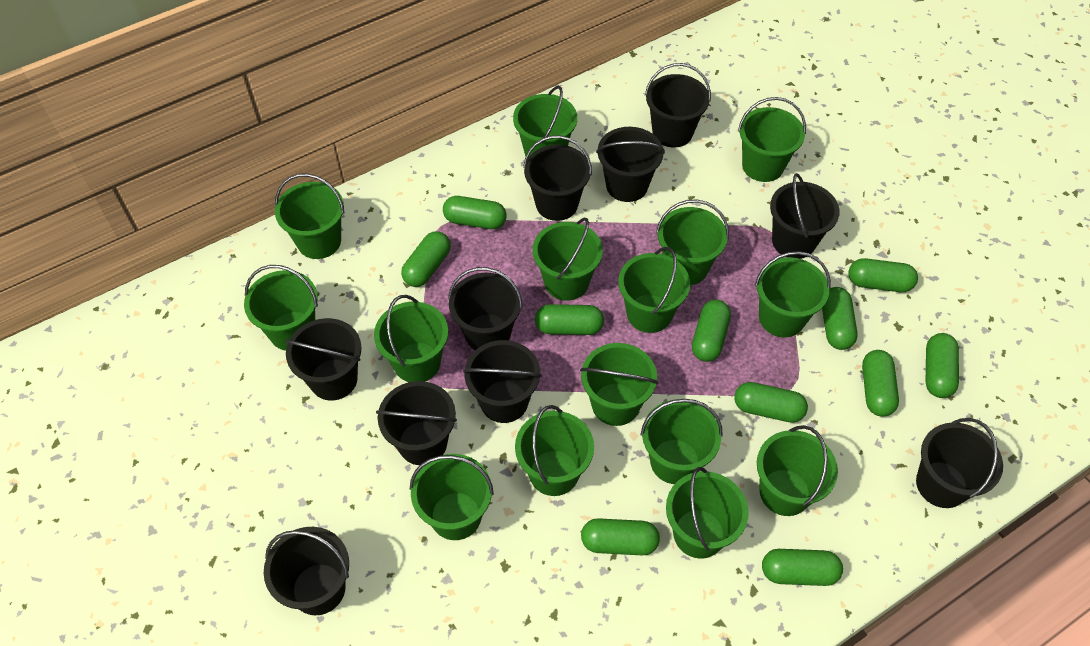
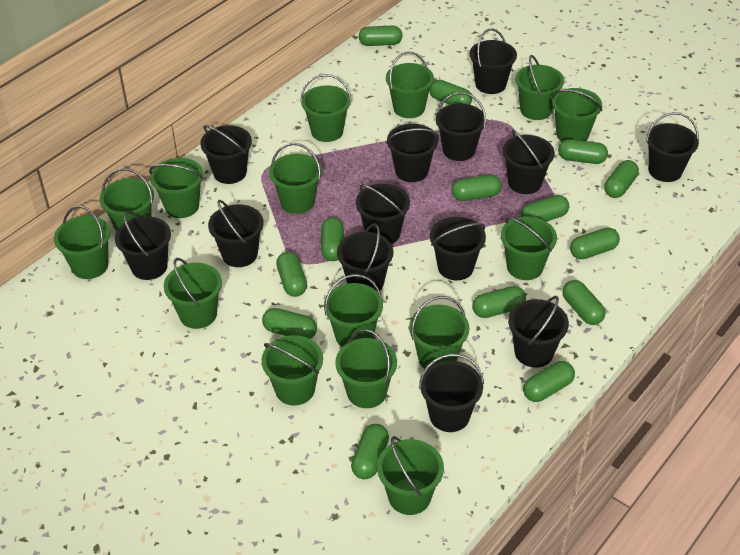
black bucket: 10 -> 13
green capsule: 11 -> 14

